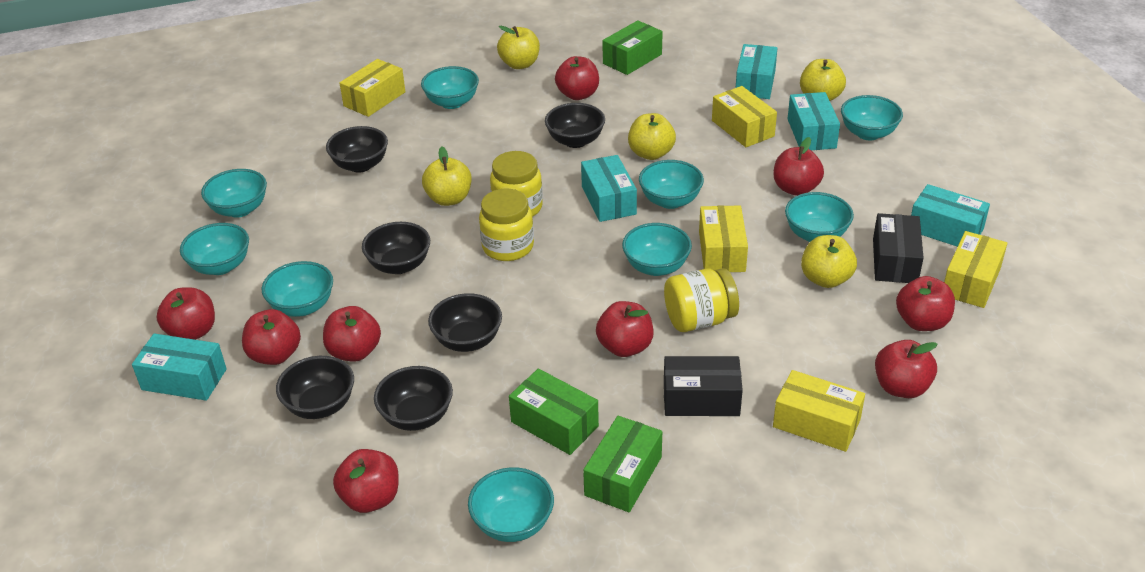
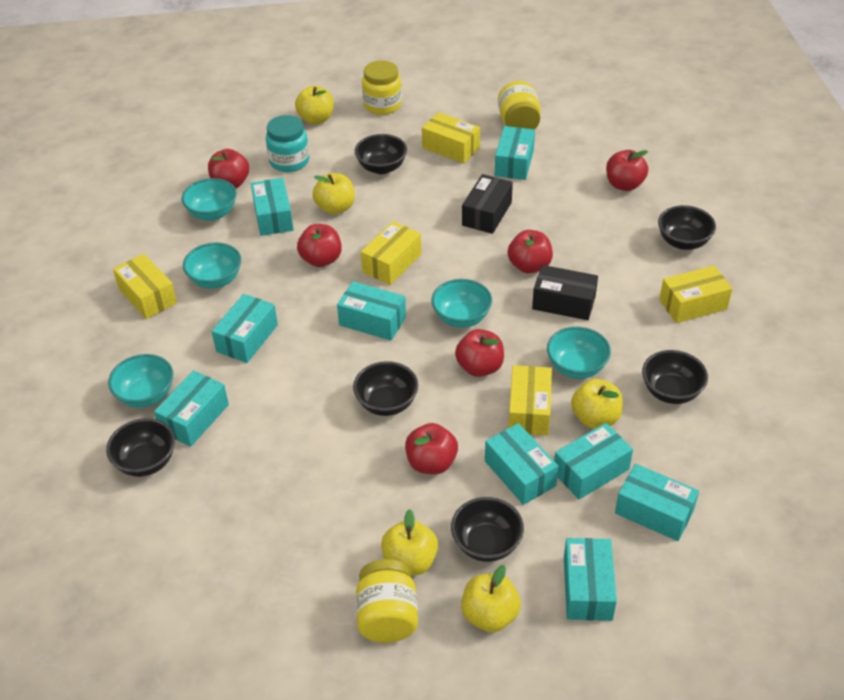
green box: 3 -> 0
red apple: 9 -> 6
turquoise bowl: 9 -> 5
turquoise box: 5 -> 9
turquoise jar: 0 -> 1

